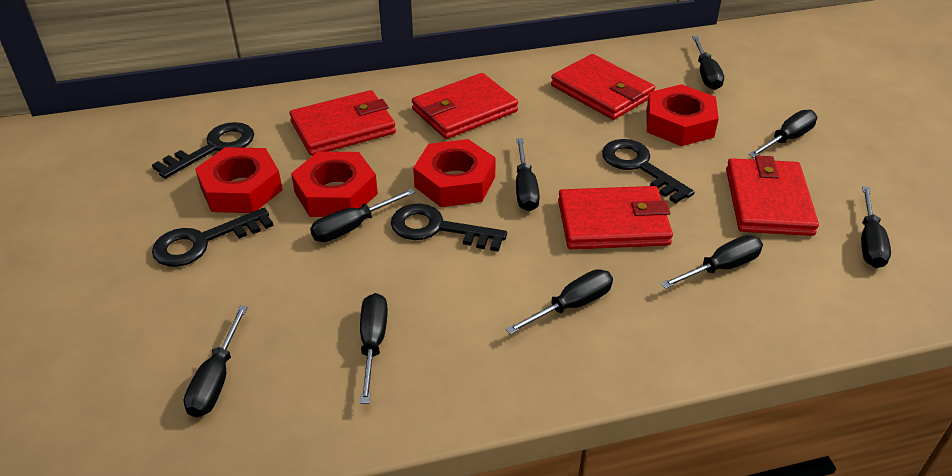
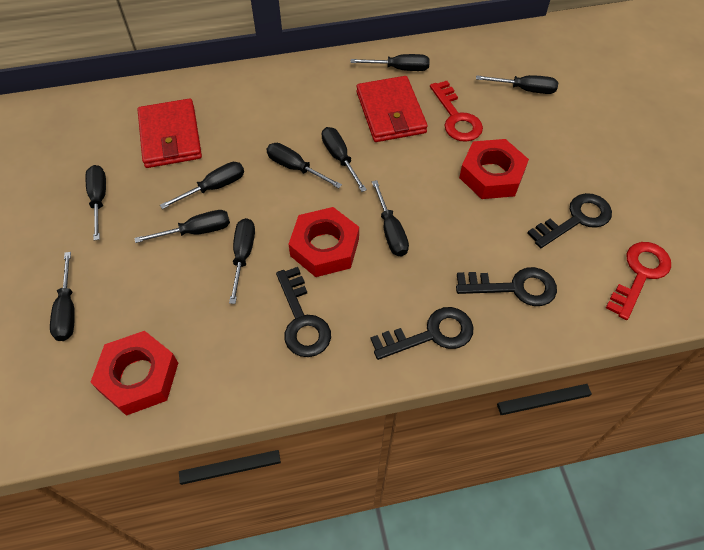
black screwdriver: 9 -> 10
red key: 0 -> 2
red nut: 4 -> 3
red wallet: 5 -> 2

